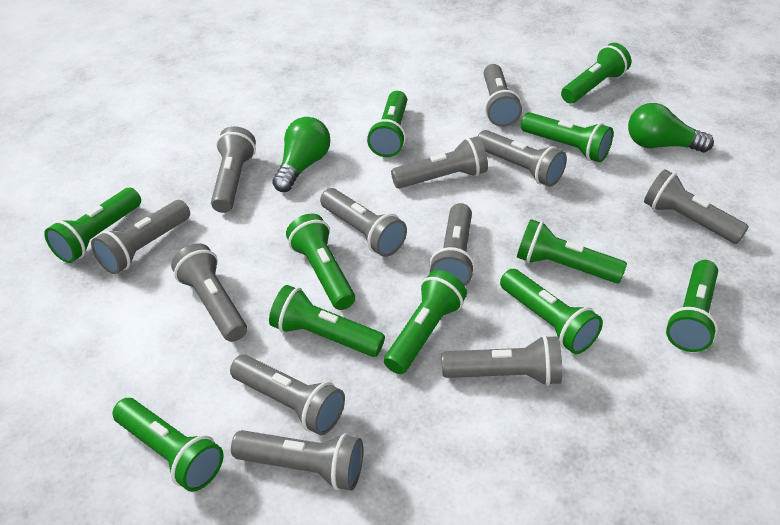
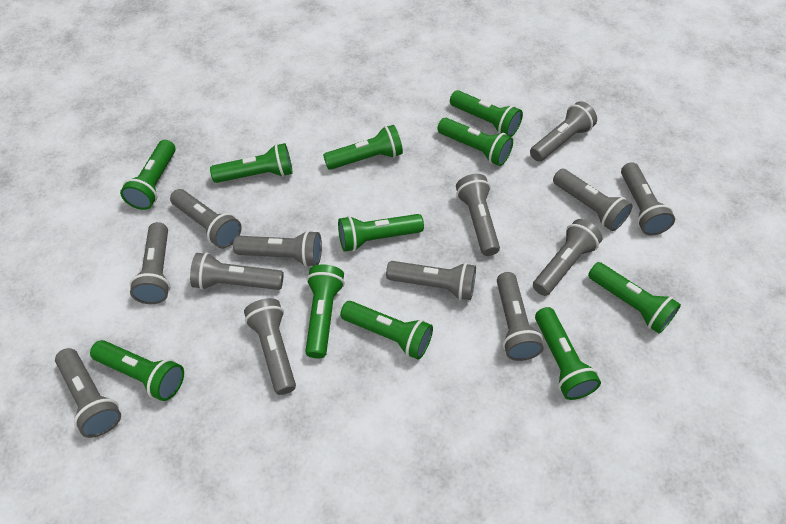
green light bulb: 2 -> 0
grey flashlight: 12 -> 13

